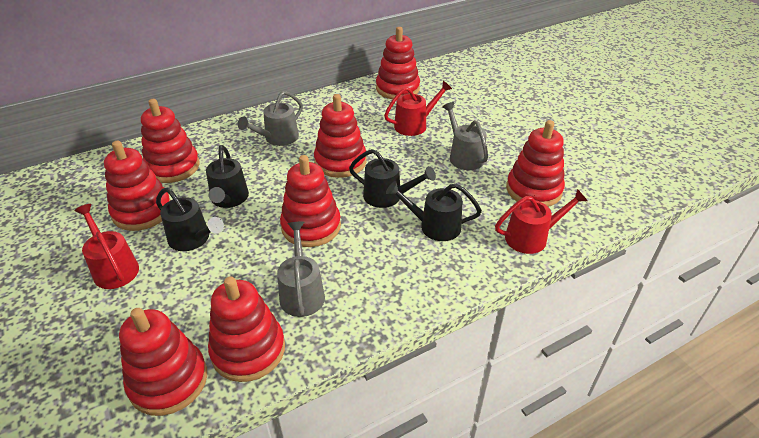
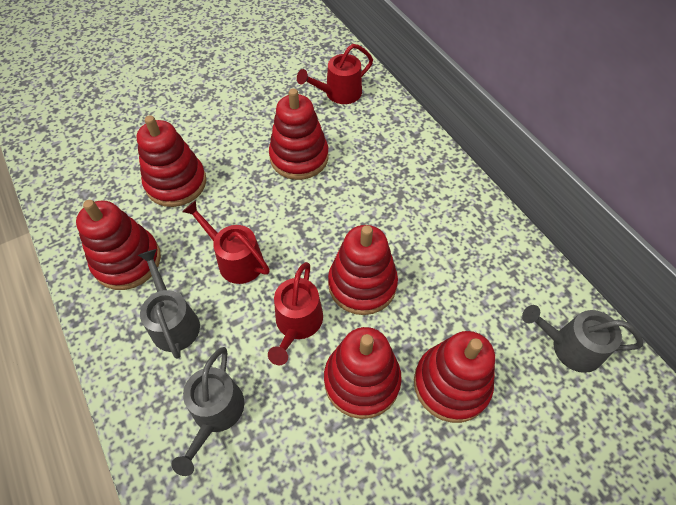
black watering can: 4 -> 0
red stacking toy: 8 -> 6

